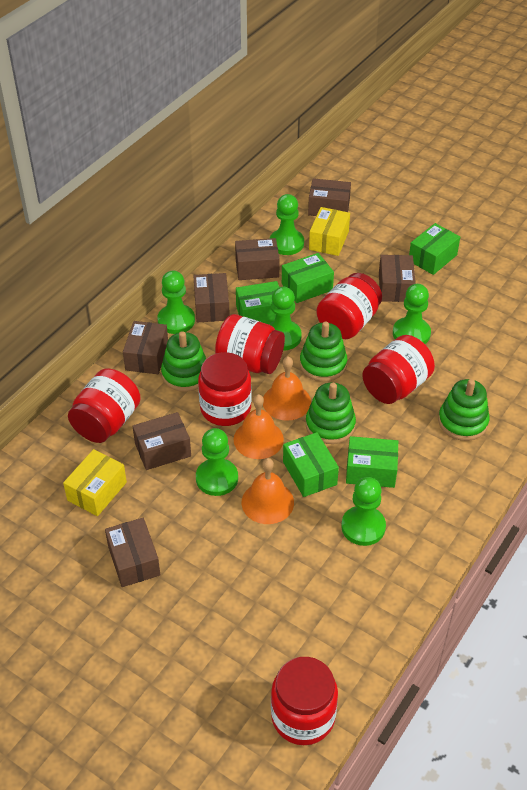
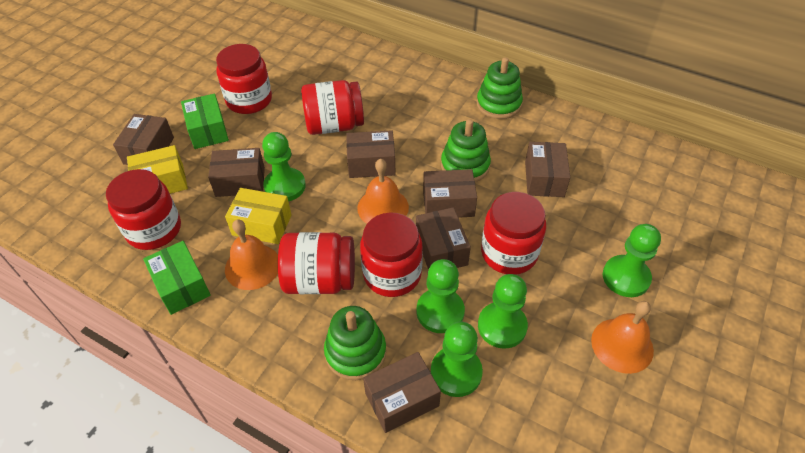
green box: 5 -> 2
green pawn: 6 -> 5
green stacking toy: 4 -> 3

